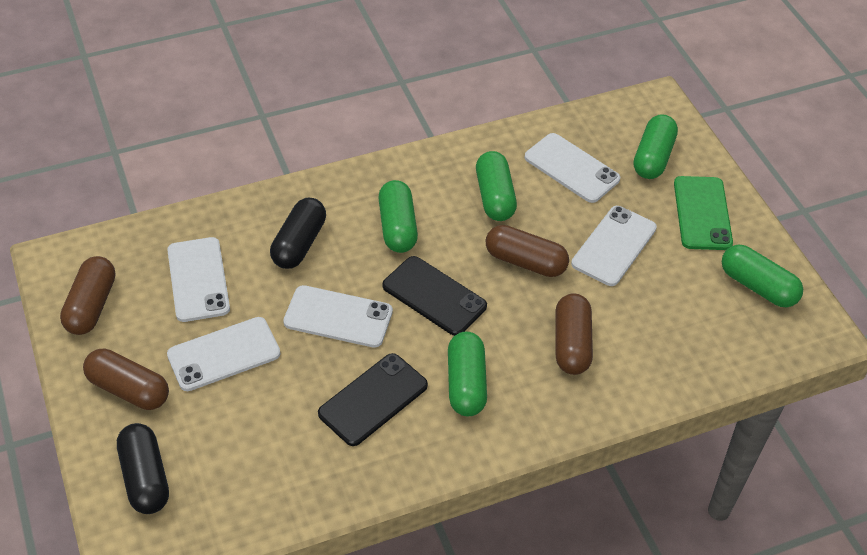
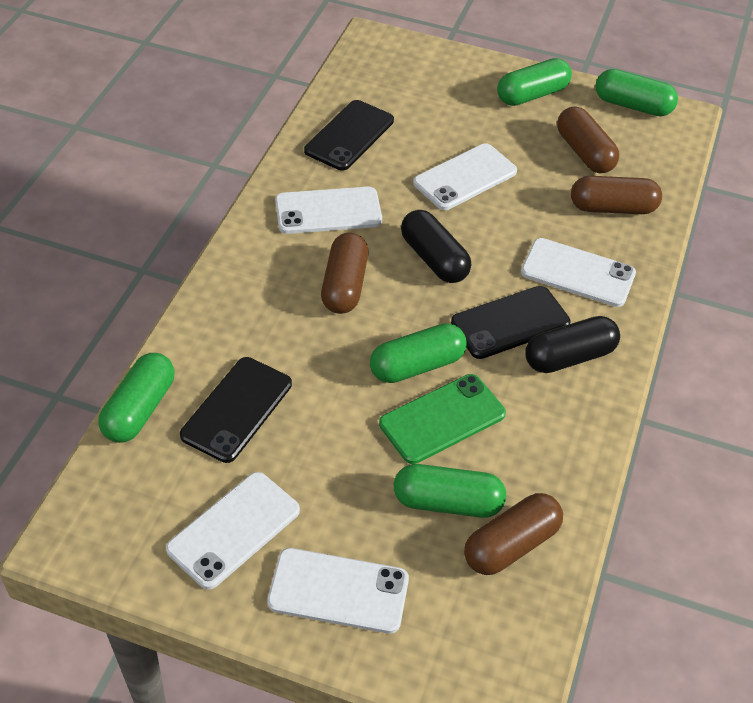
black phone: 2 -> 3

